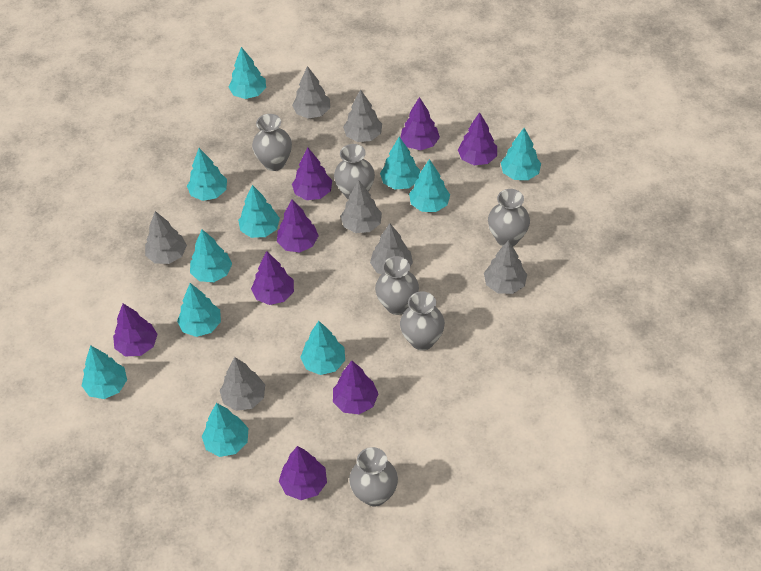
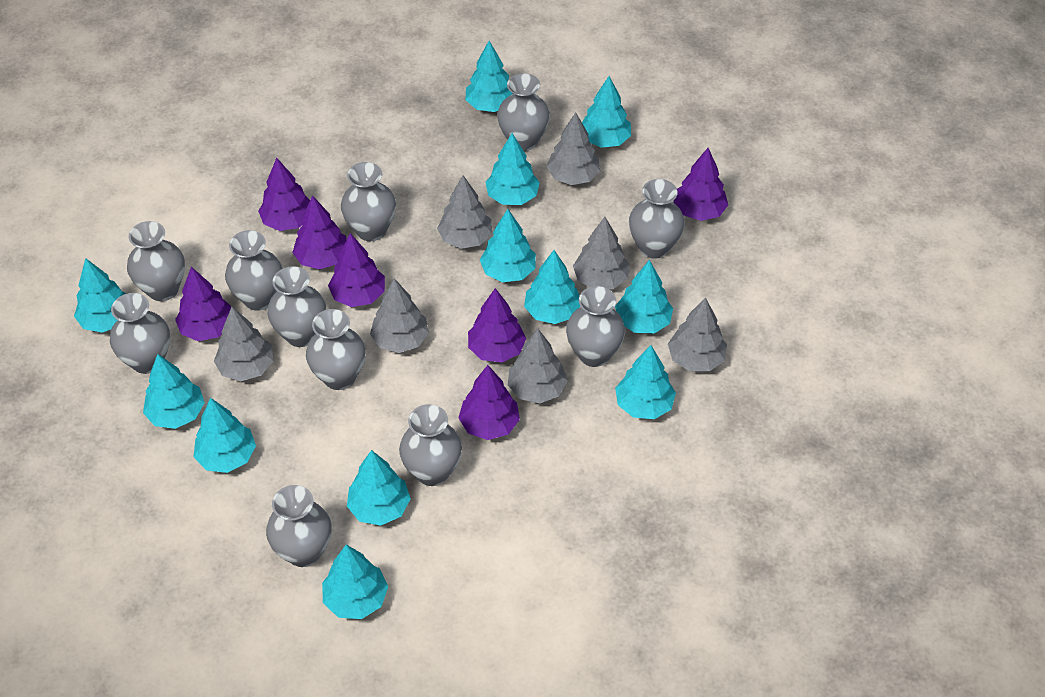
grey vase: 6 -> 11
purple tree: 8 -> 7
turquoise tree: 11 -> 12

